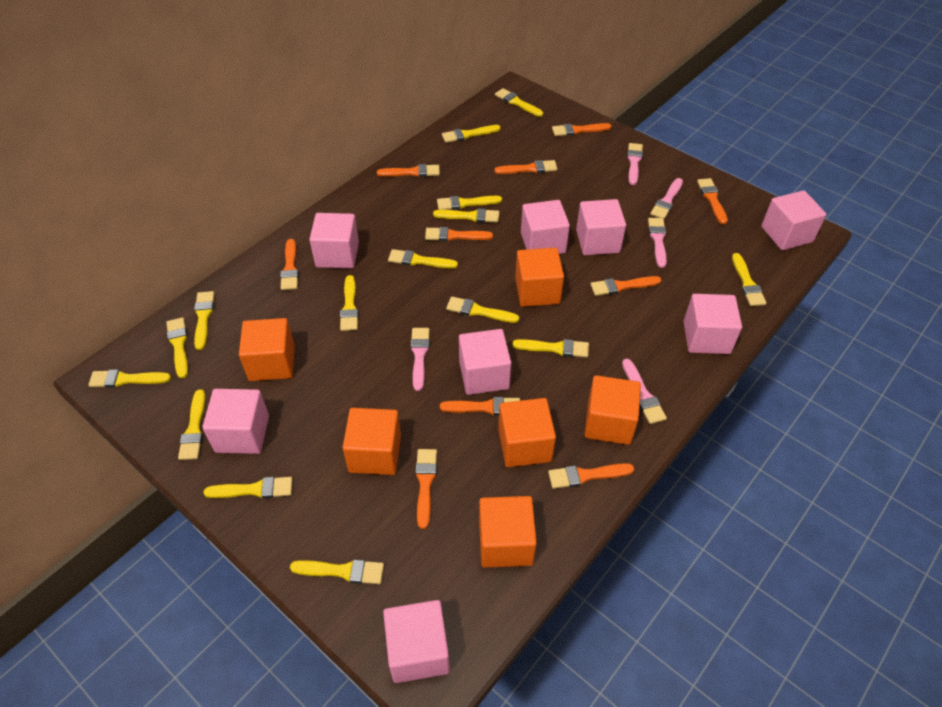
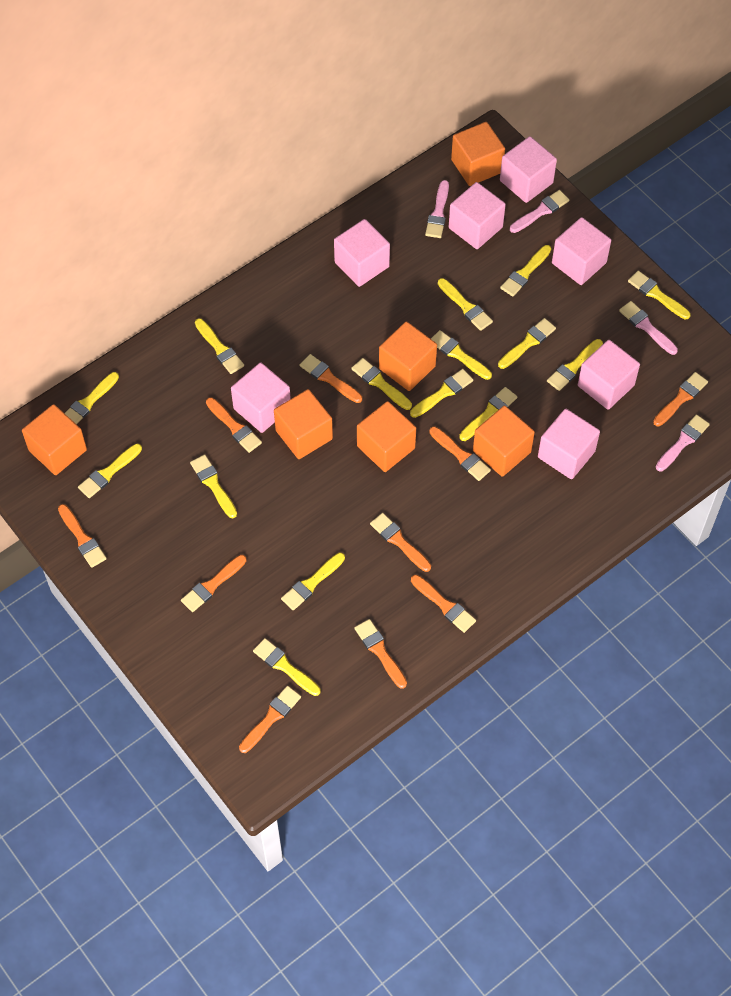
pink brush: 5 -> 4
pink cube: 8 -> 7

